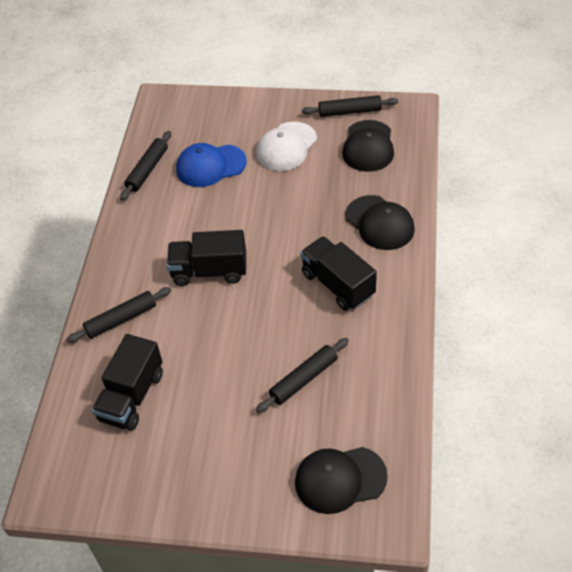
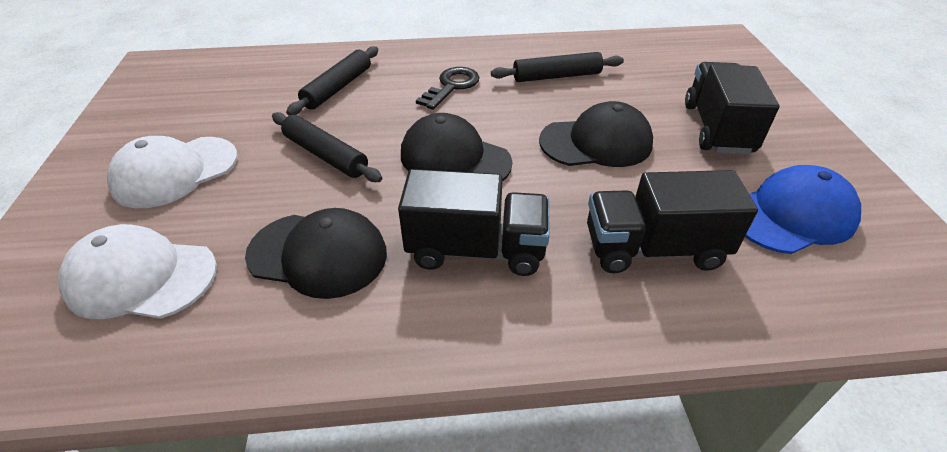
black key: 0 -> 1
black rolling pin: 4 -> 3
white cap: 1 -> 2

